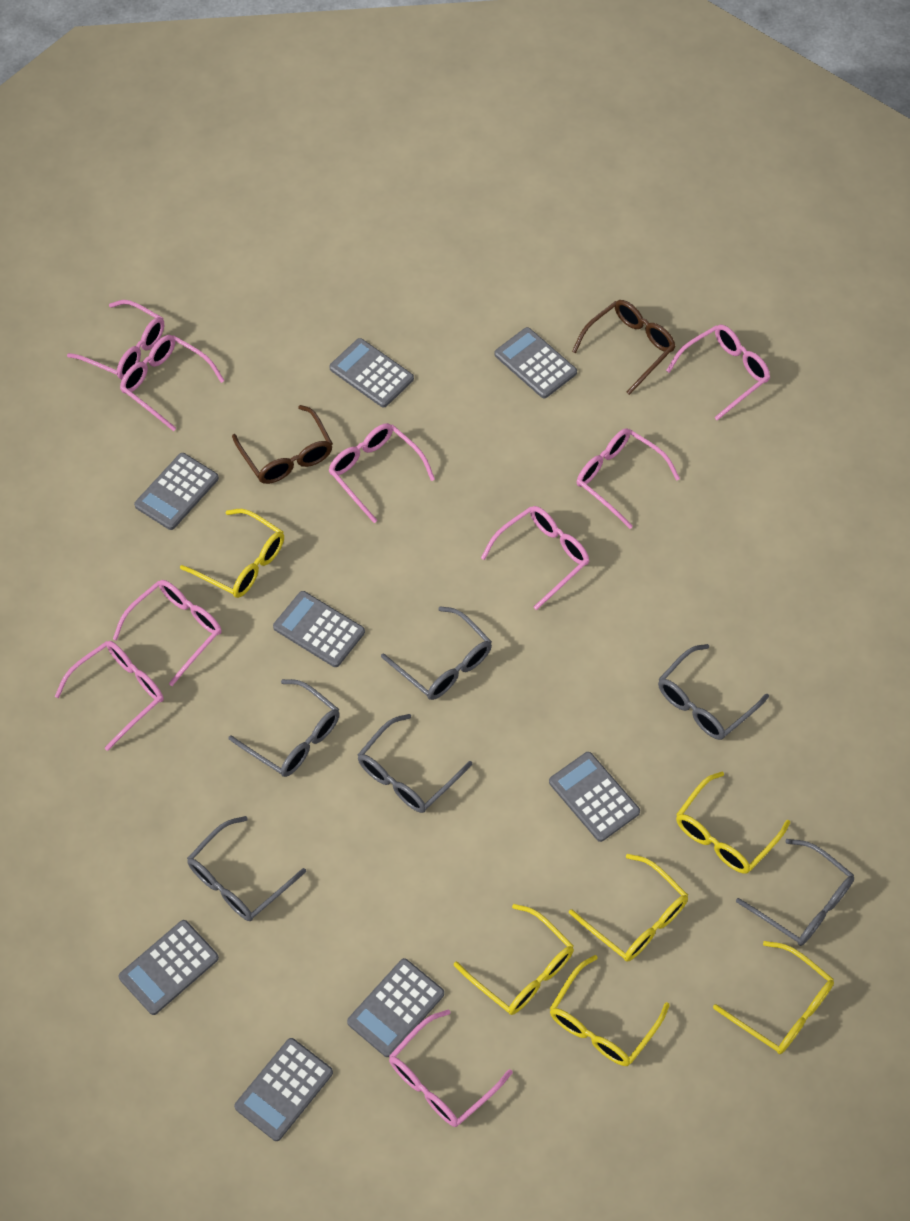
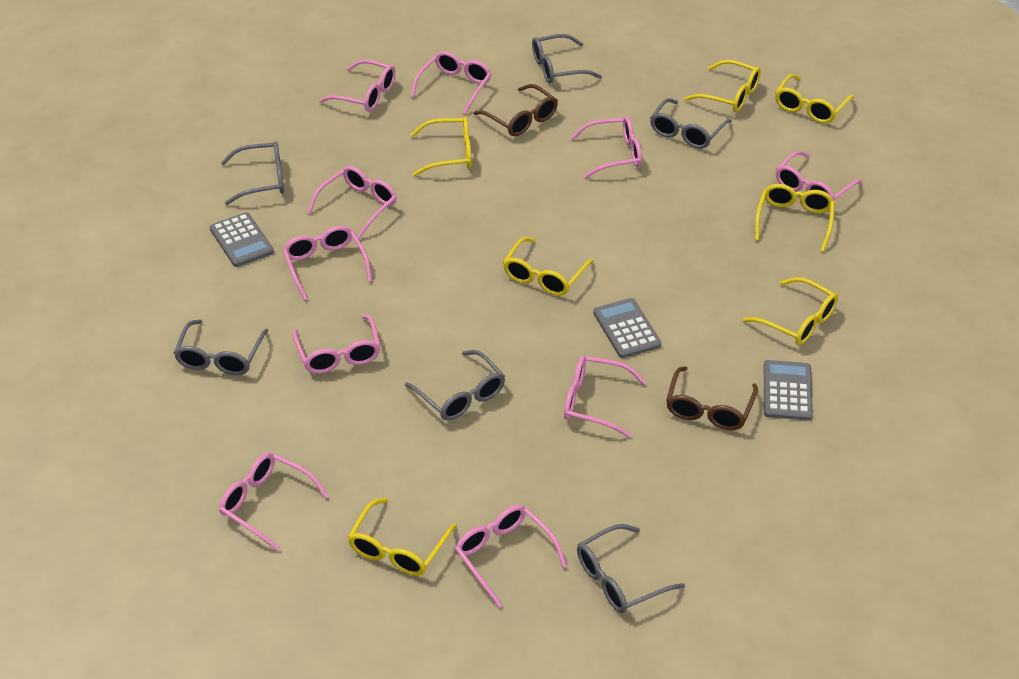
grey calculator: 8 -> 3
pink glasses: 9 -> 10
yellow glasses: 6 -> 7

